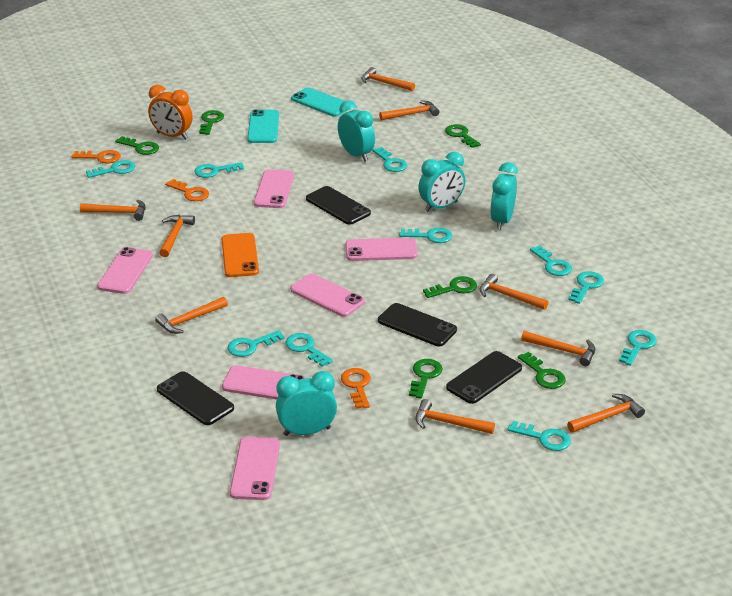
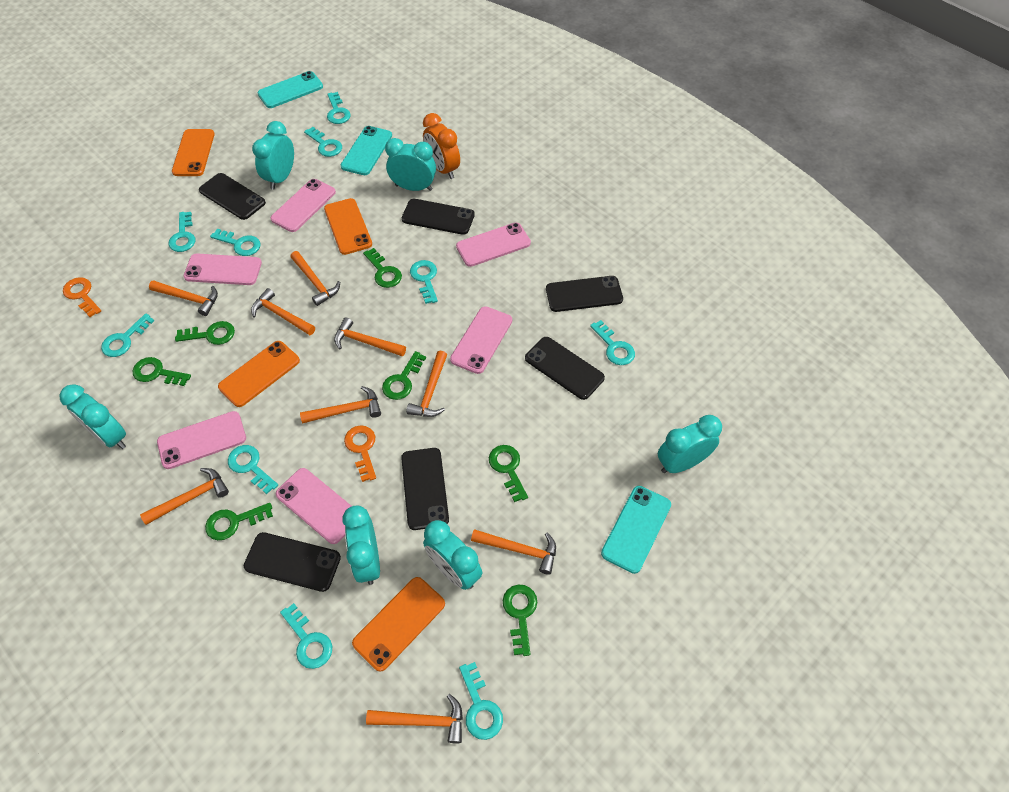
black phone: 4 -> 6
green key: 6 -> 7
orange key: 3 -> 2
orange phone: 1 -> 4
turquoise clock: 4 -> 6
turquoise phone: 2 -> 3

